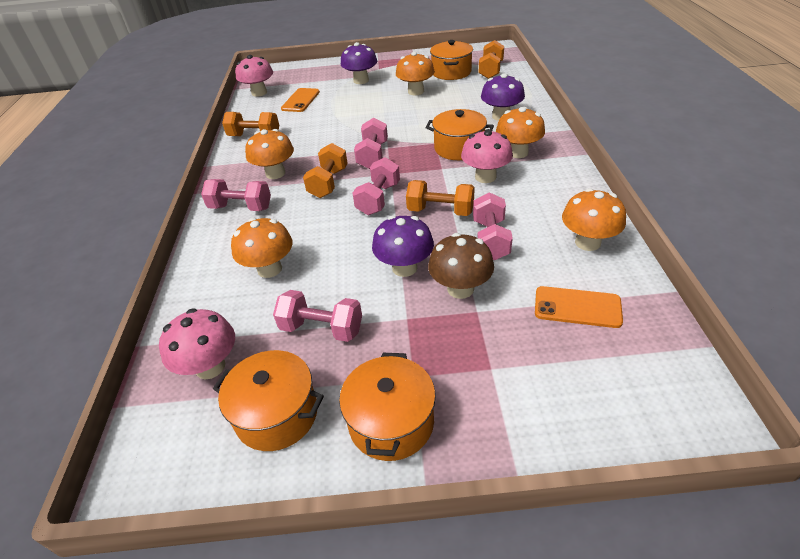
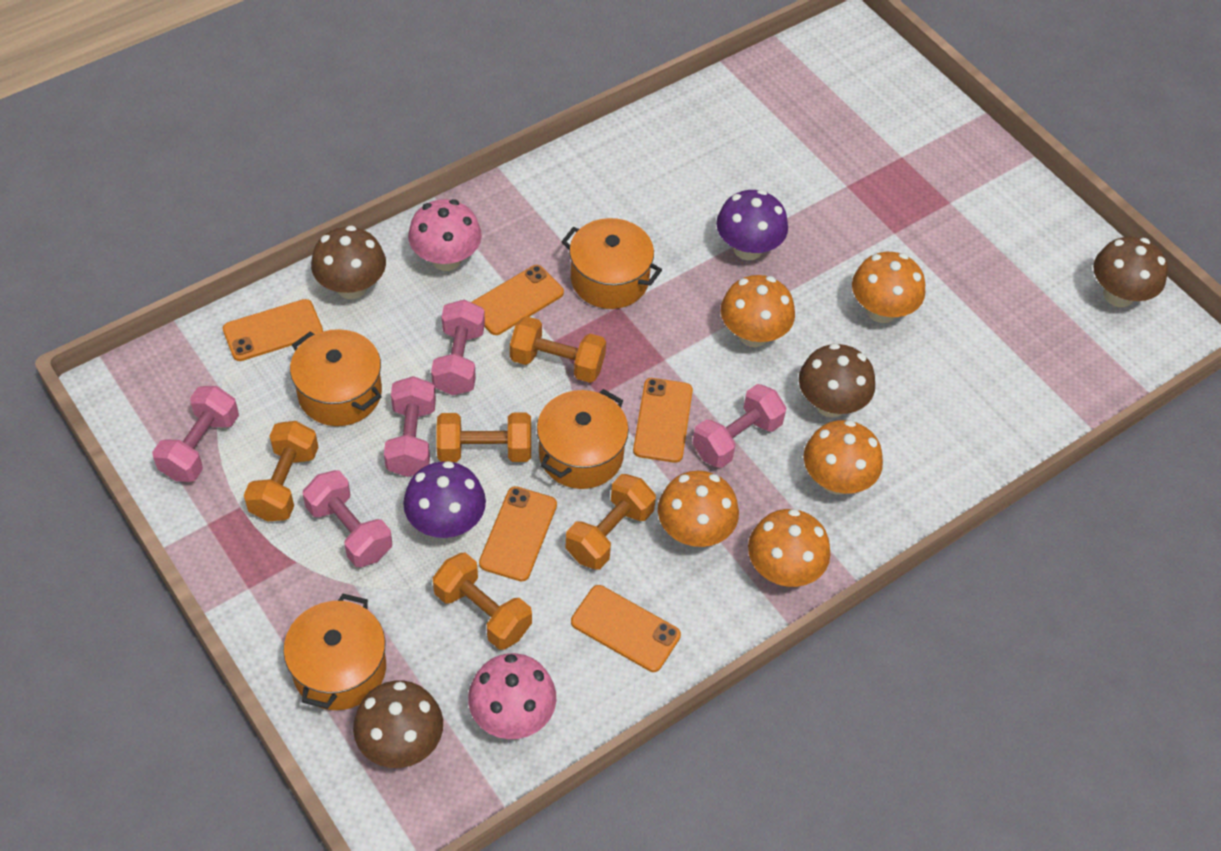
brown mushroom: 1 -> 4
orange dumbbell: 4 -> 5
orange phone: 2 -> 5
pink mushroom: 3 -> 2
purple mushroom: 3 -> 2

